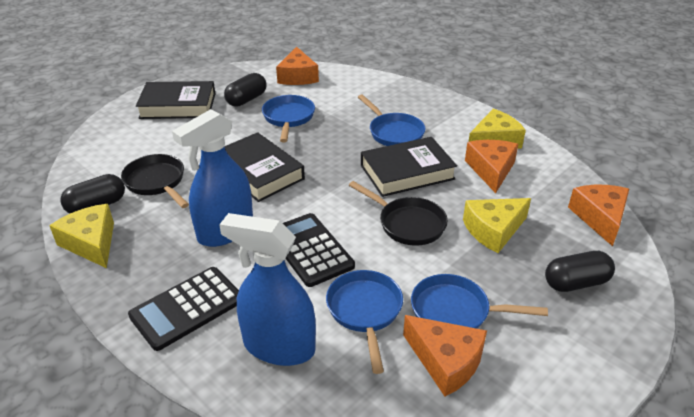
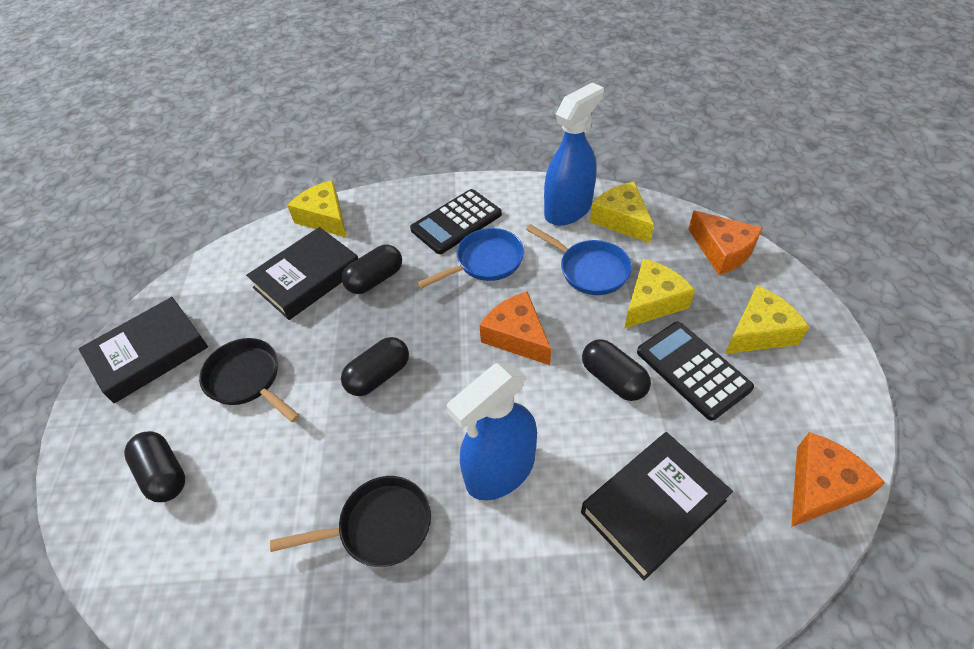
black capsule: 3 -> 4
blue pan: 4 -> 2
orange cheese: 4 -> 3
yellow cheese: 3 -> 4

